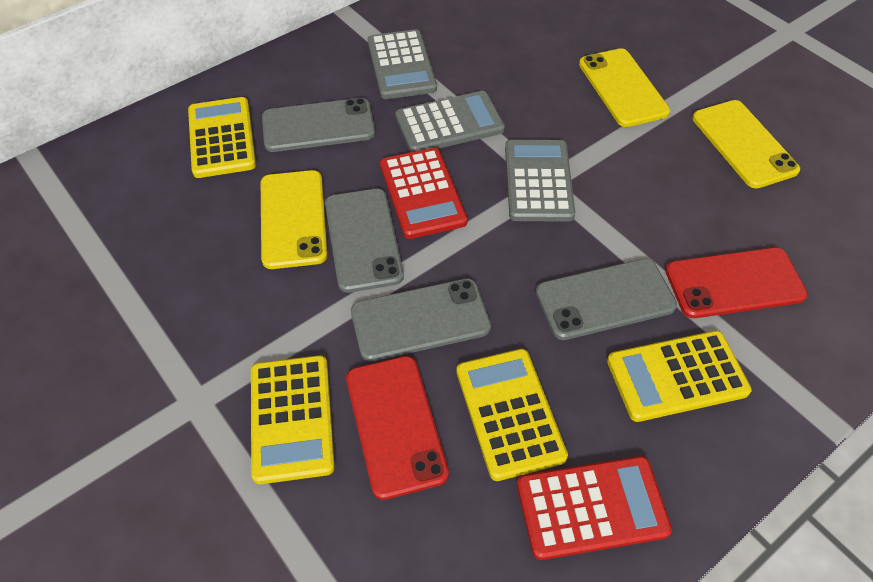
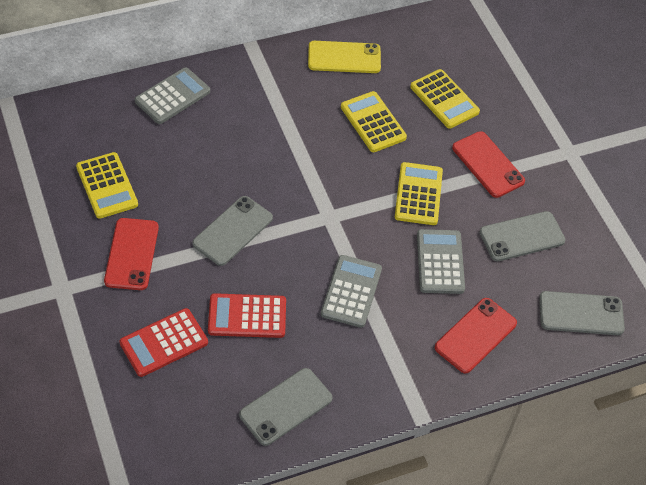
red phone: 2 -> 3
yellow phone: 3 -> 1

